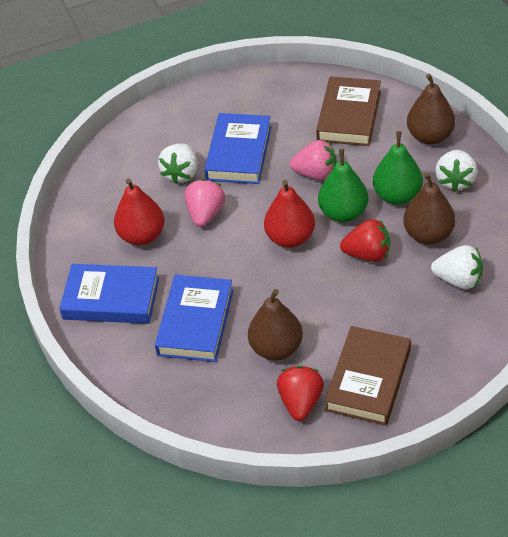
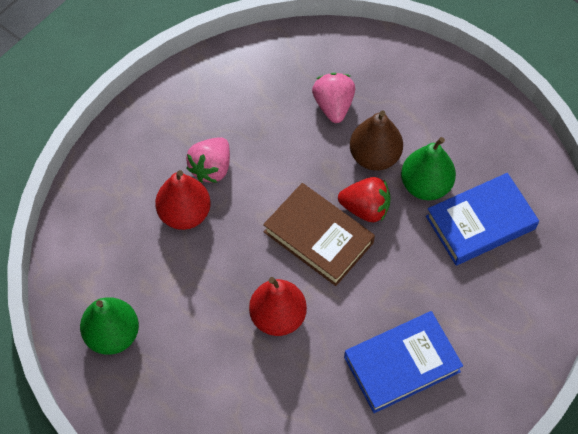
blue book: 3 -> 2
brown book: 2 -> 1
brown pear: 3 -> 1
red strawberry: 2 -> 1
white strawberry: 3 -> 0

